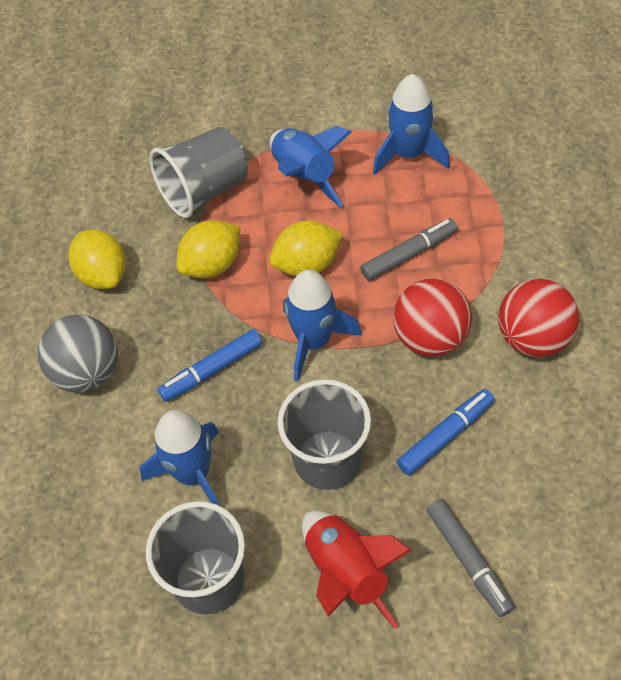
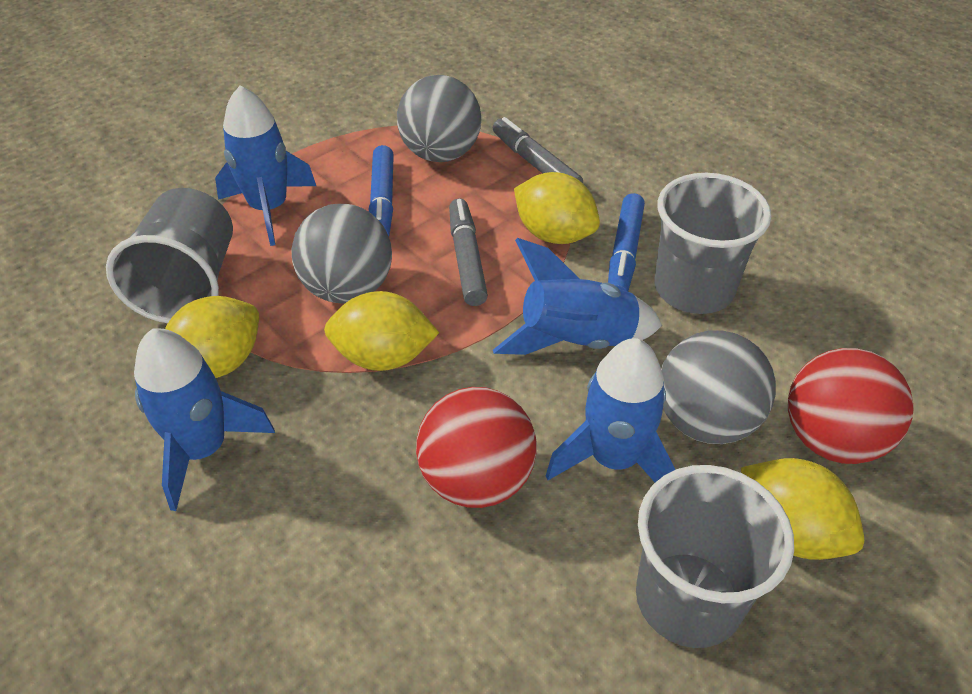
grey ball: 1 -> 3
red rocket: 1 -> 0
yellow lemon: 3 -> 4

